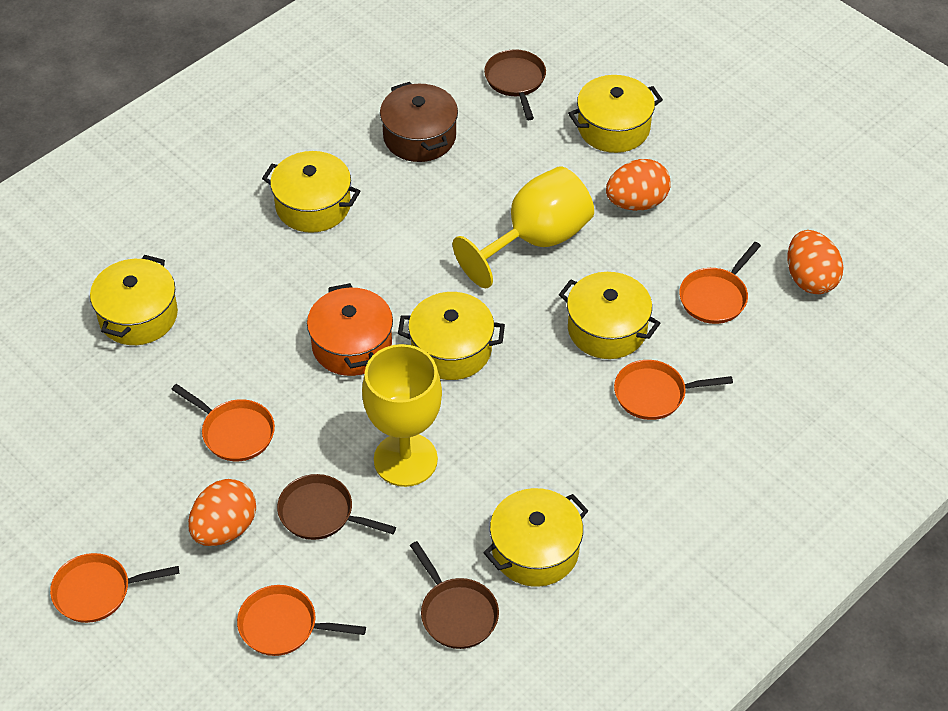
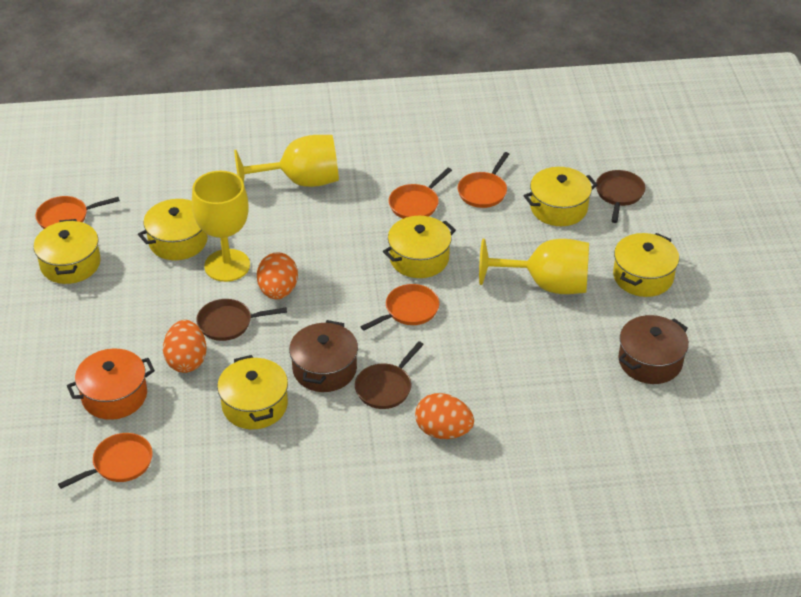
brown pot: 1 -> 2
yellow goblet: 2 -> 3

